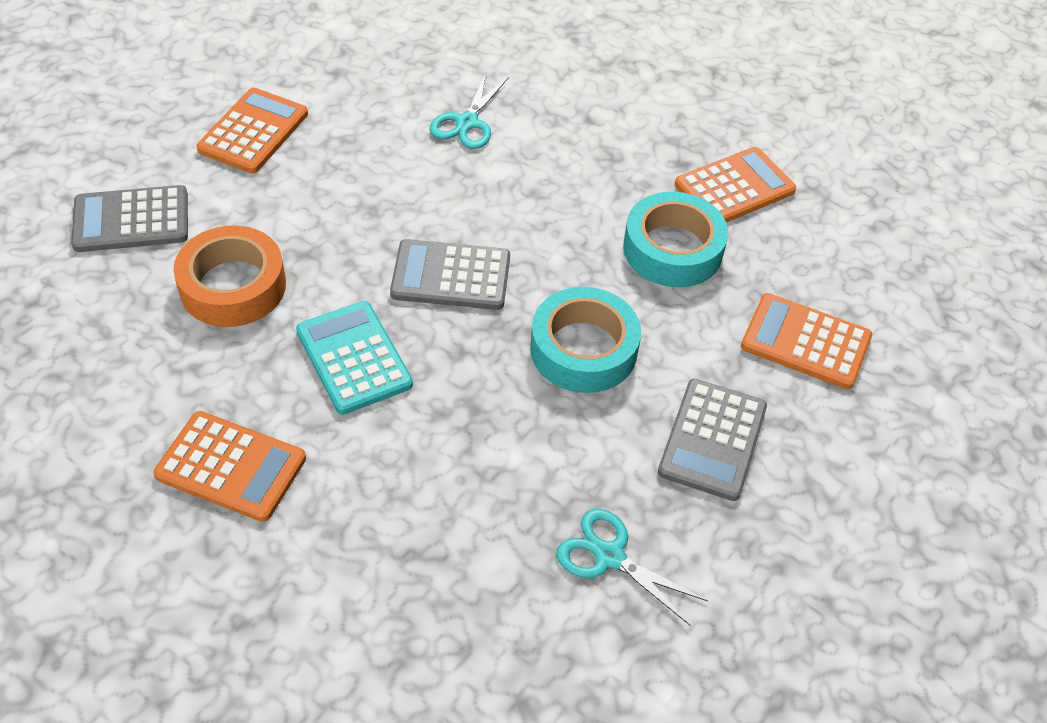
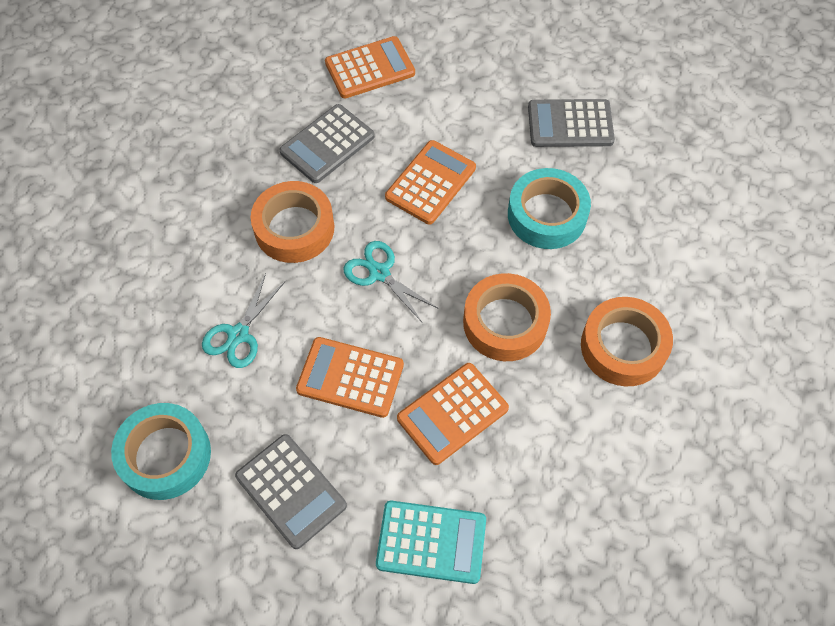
orange tape: 1 -> 3

